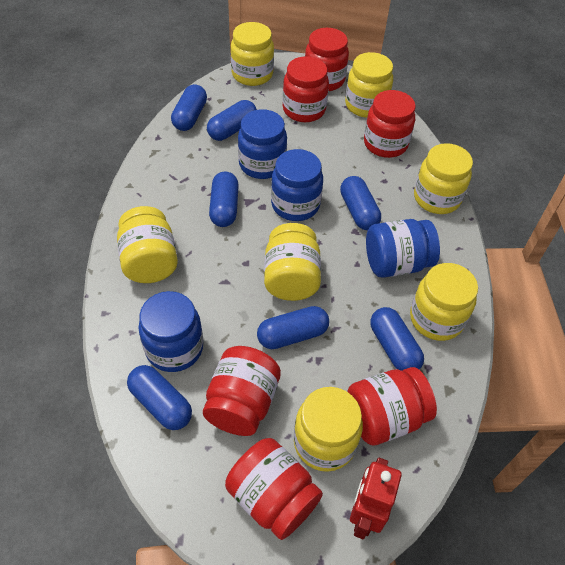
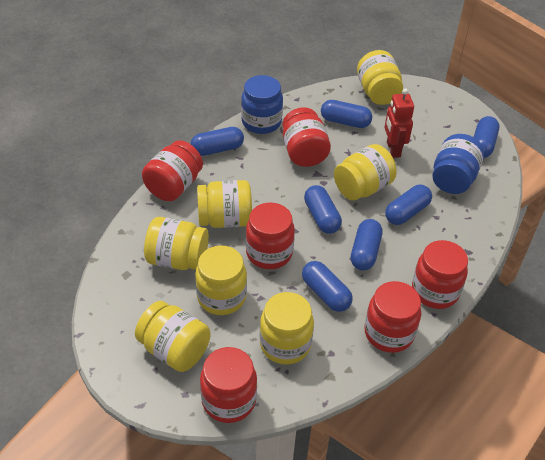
blue jar: 4 -> 2

